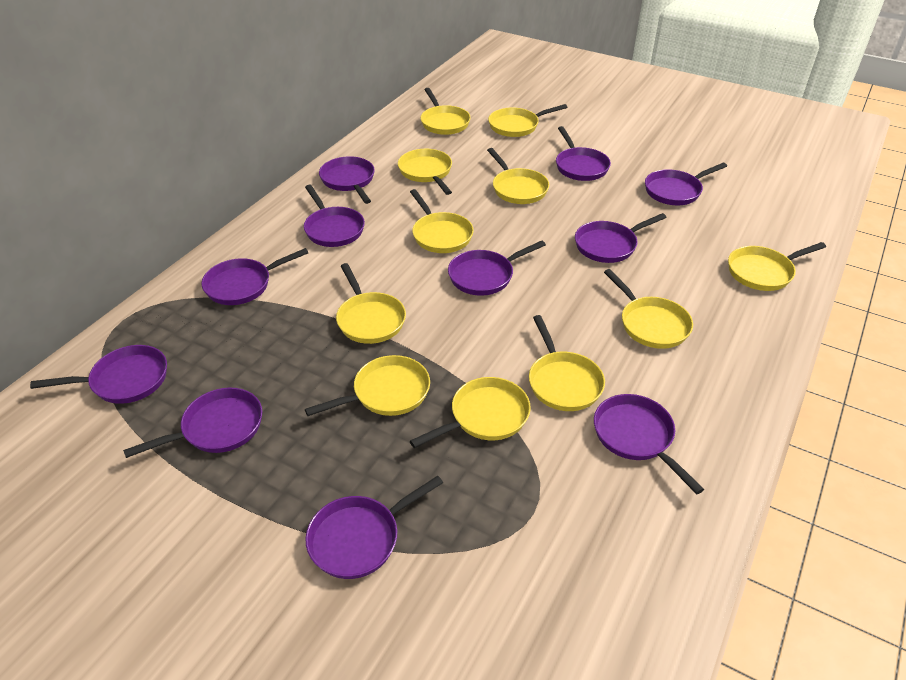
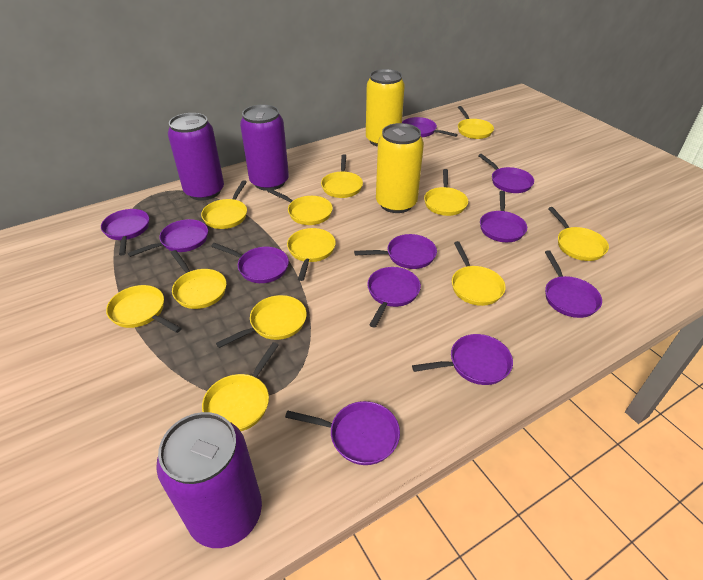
purple can: 0 -> 3
yellow can: 0 -> 2
yellow pan: 11 -> 12

